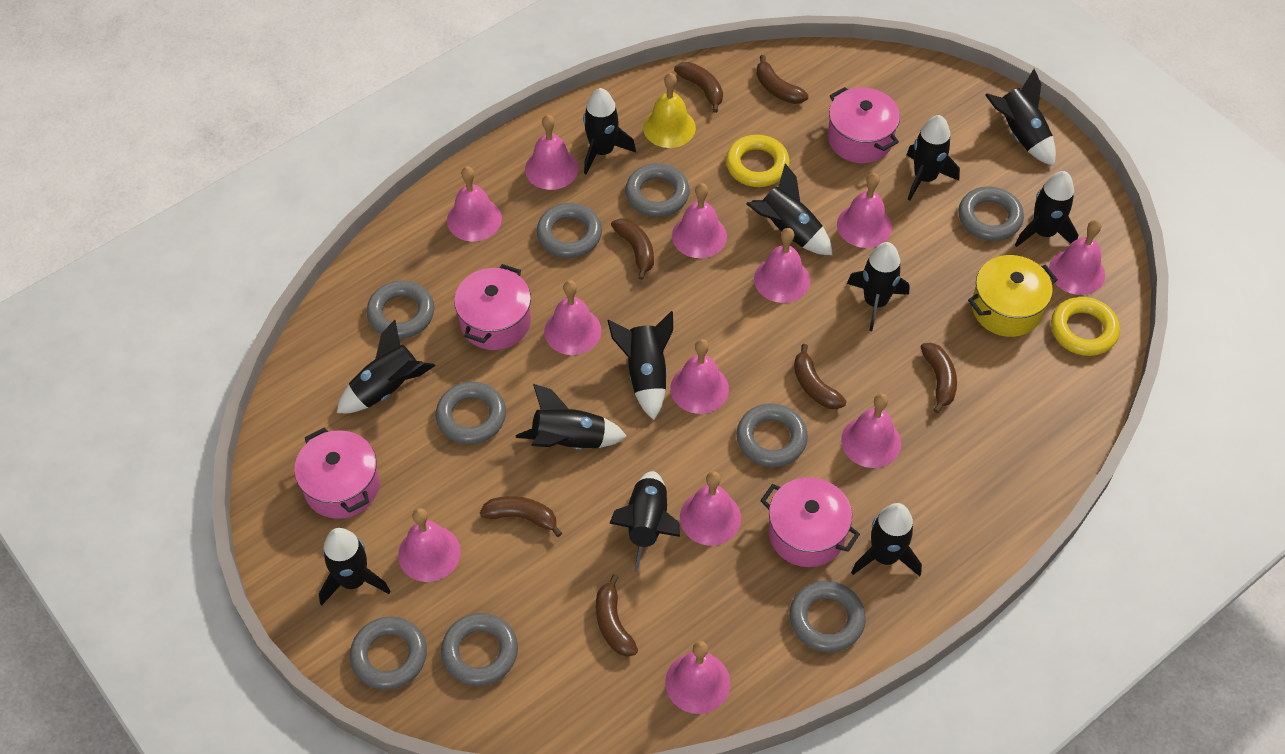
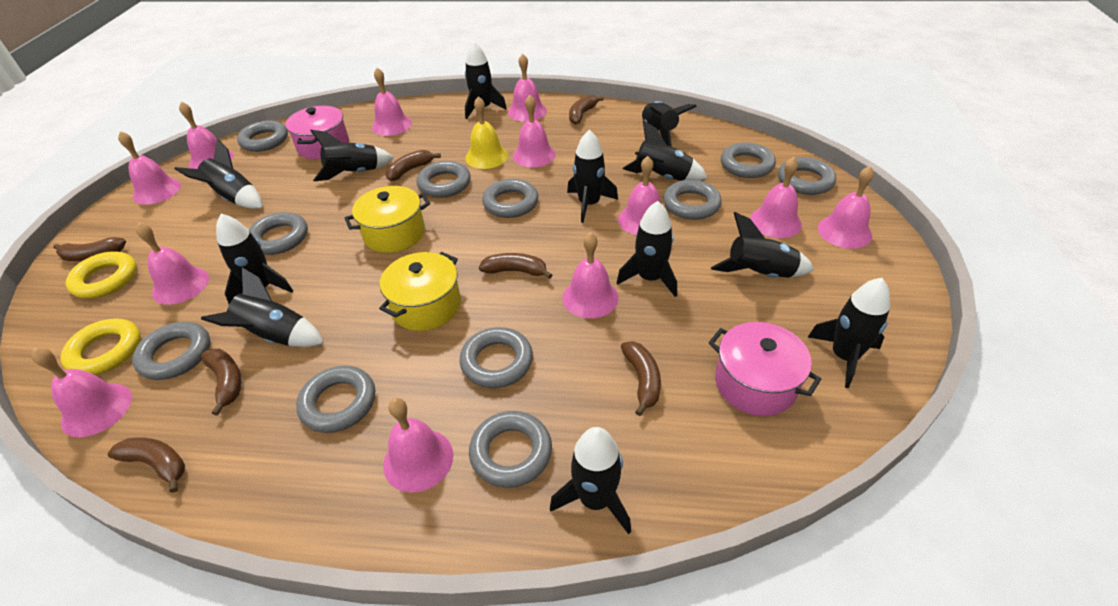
grey ring: 9 -> 11
pink pot: 4 -> 2
yellow pot: 1 -> 2

